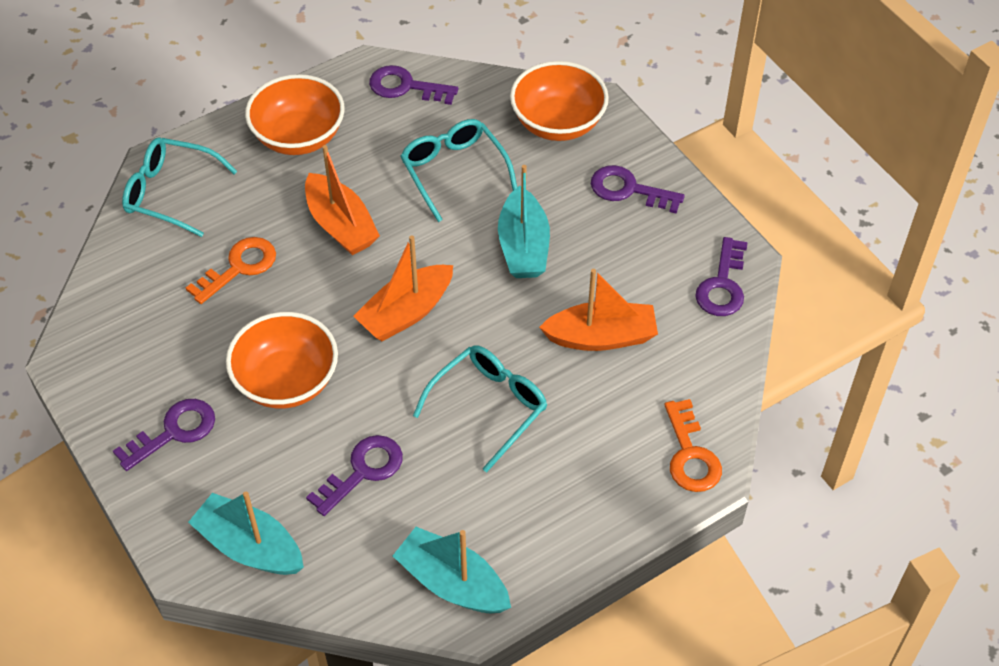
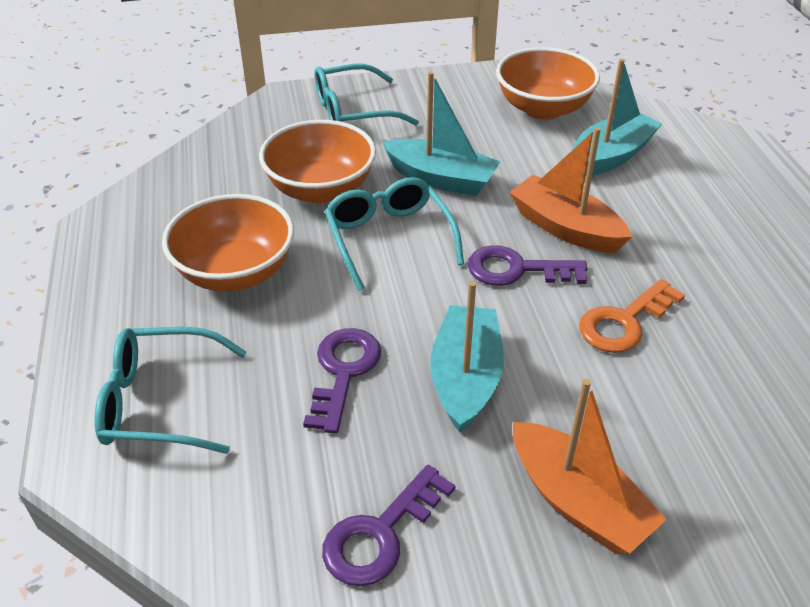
orange boat: 3 -> 2
orange key: 2 -> 1
purple key: 5 -> 3

